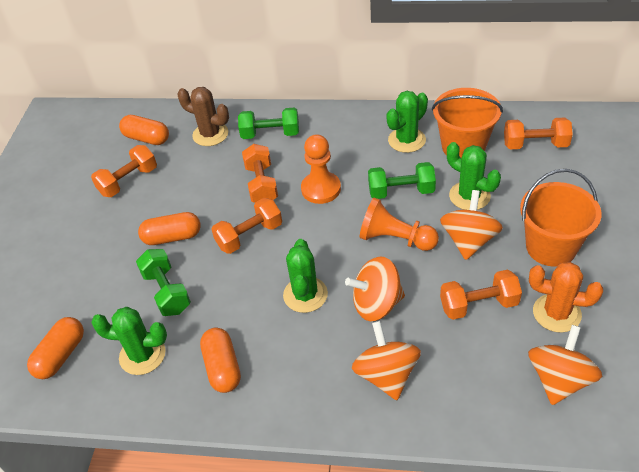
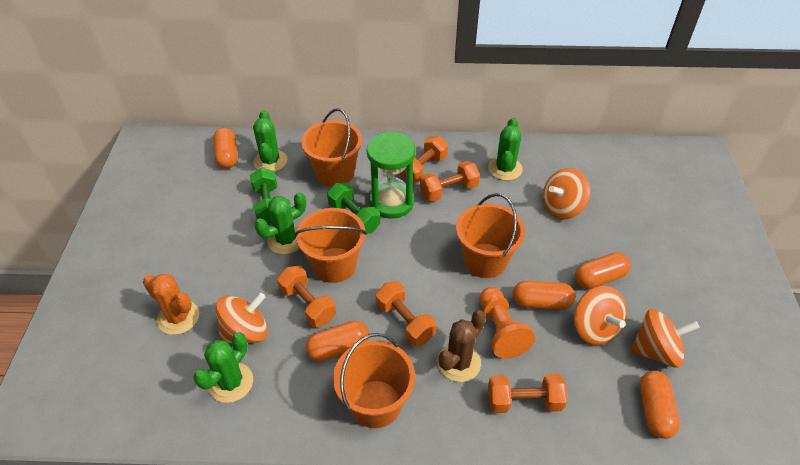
green dumbbell: 3 -> 2
green hourglass: 0 -> 1
orange bucket: 2 -> 4
orange capsule: 4 -> 5
orange pawn: 2 -> 1

